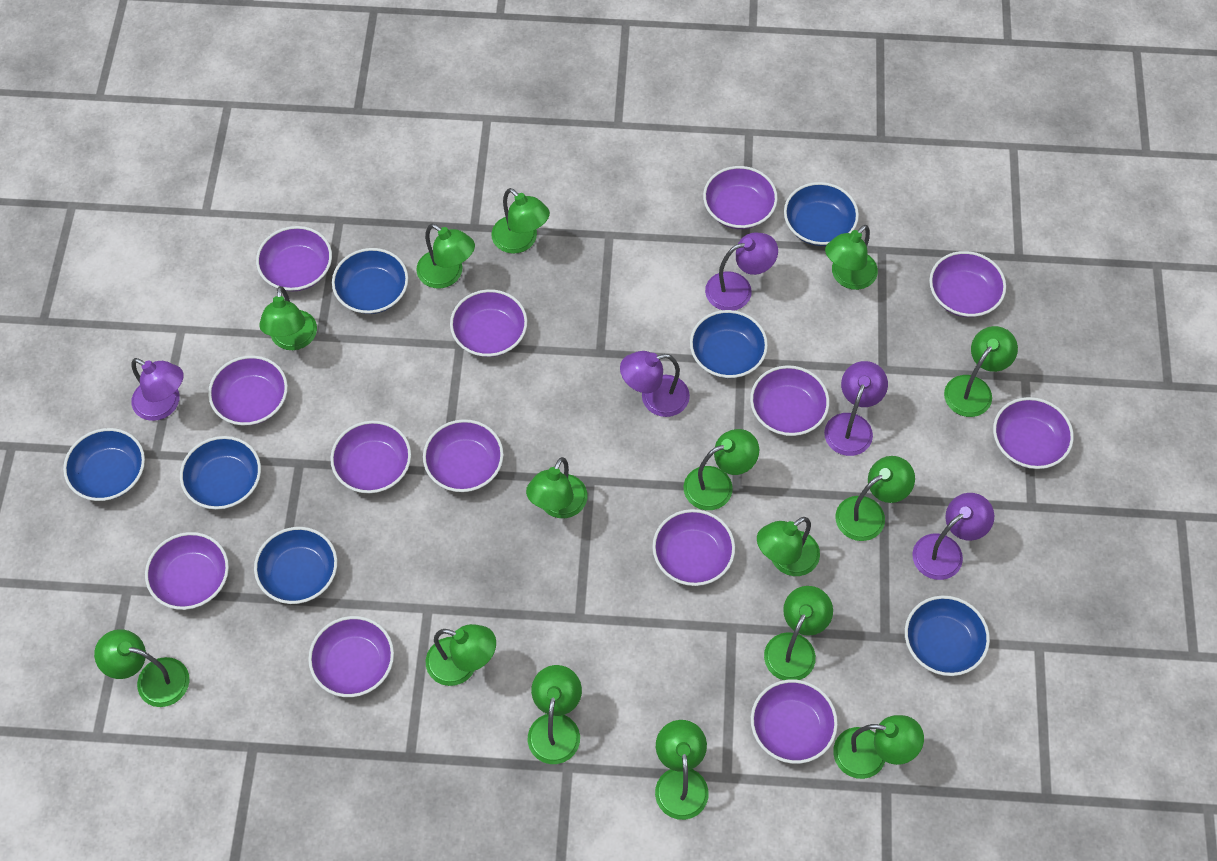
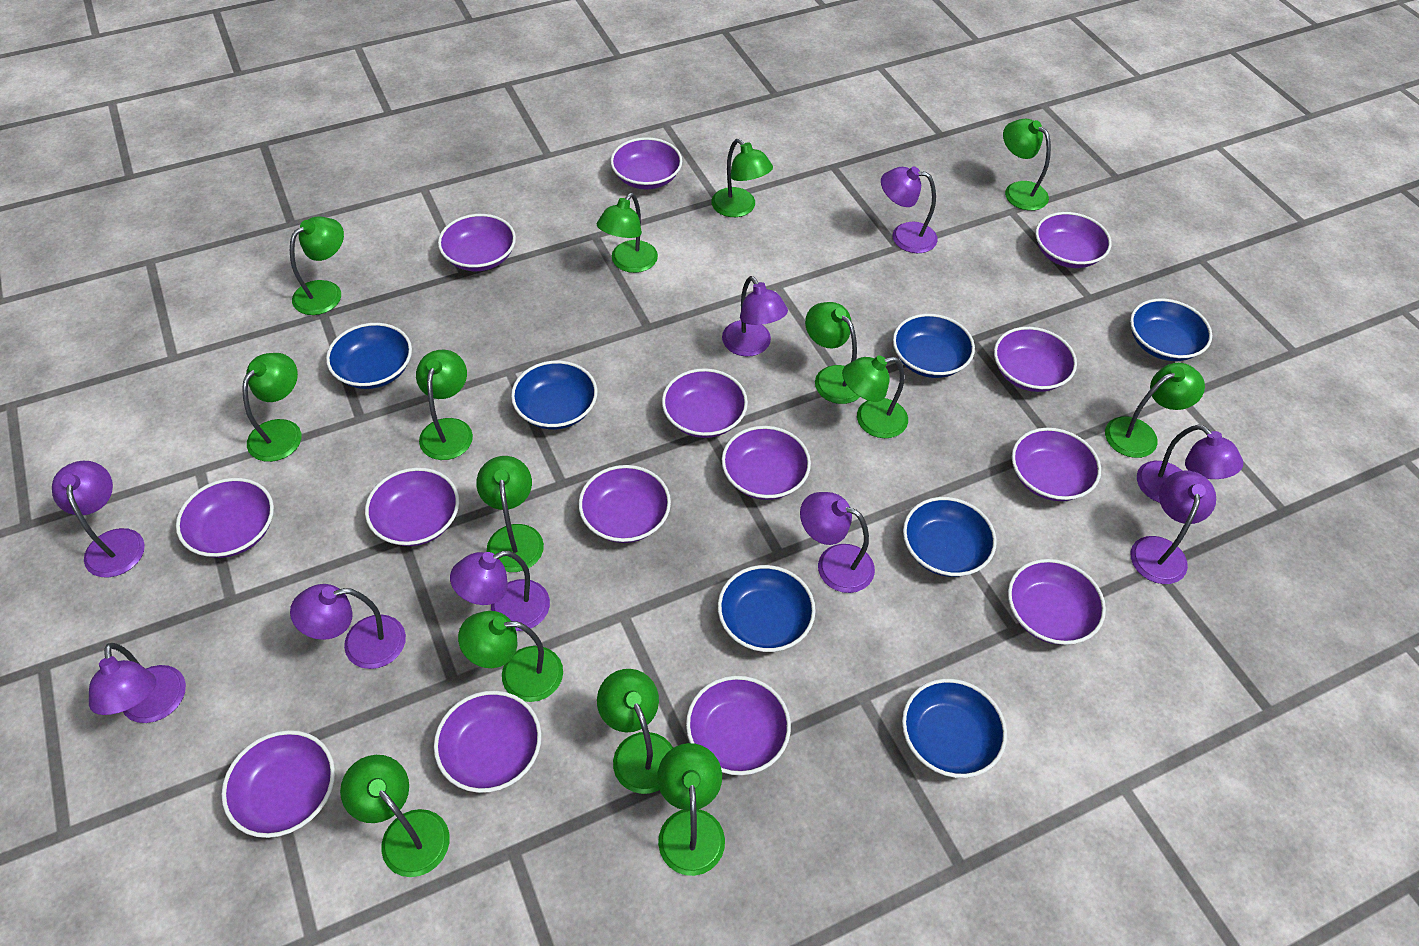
green lamp: 15 -> 14
purple bowl: 13 -> 14
purple lamp: 5 -> 9

